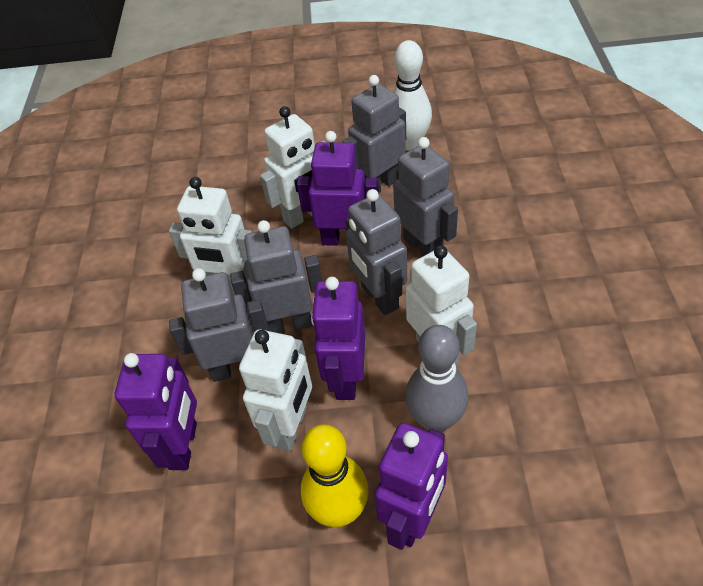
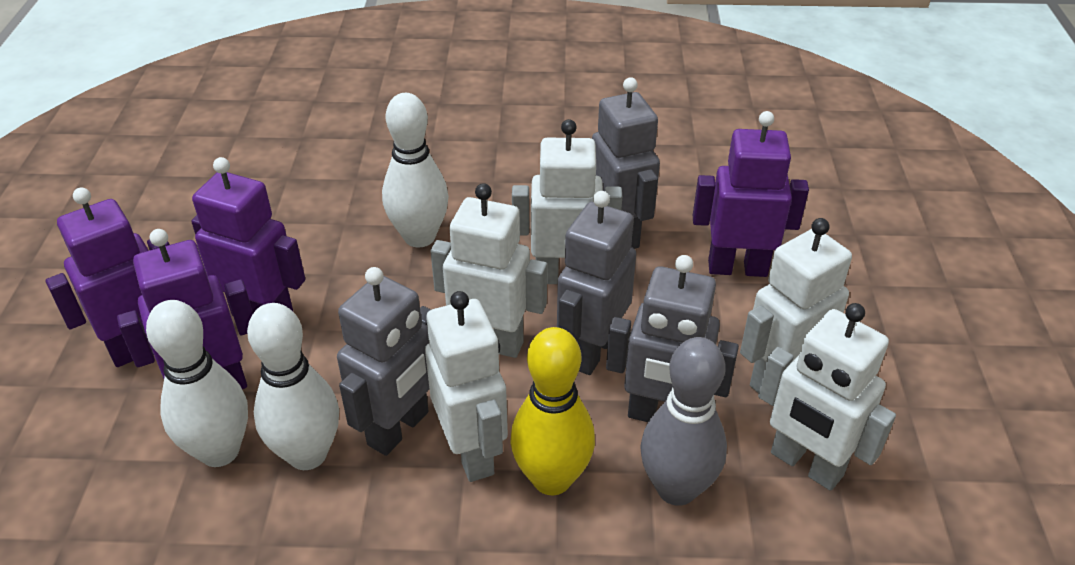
grey robot: 5 -> 4
white bowling pin: 1 -> 3
white robot: 4 -> 5

